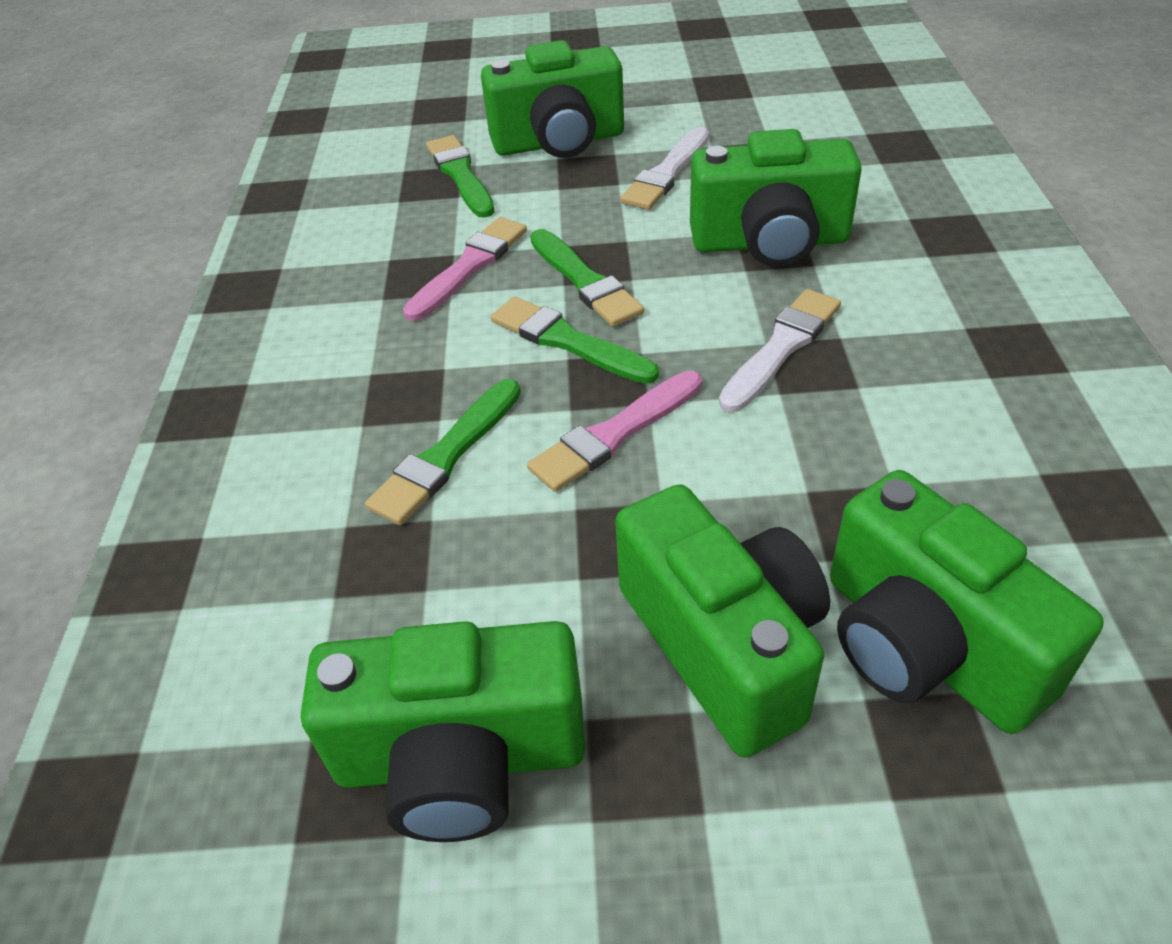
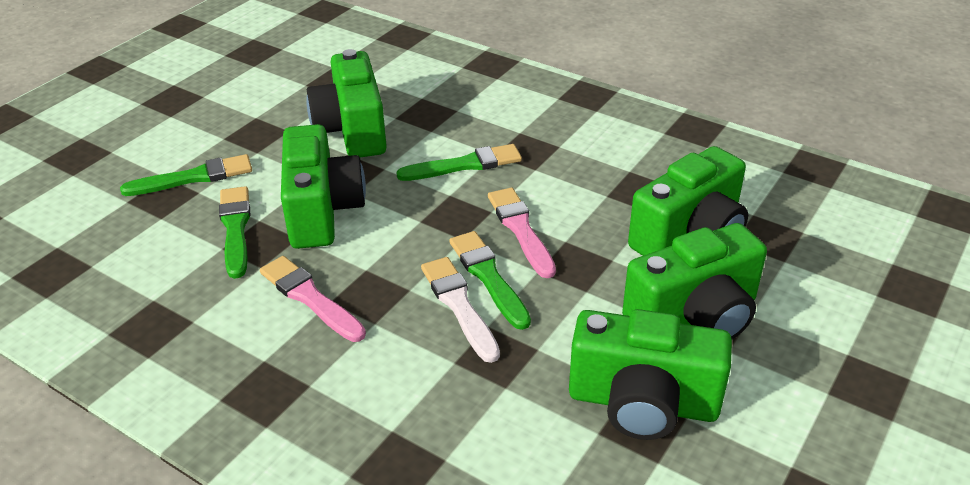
white brush: 2 -> 1

